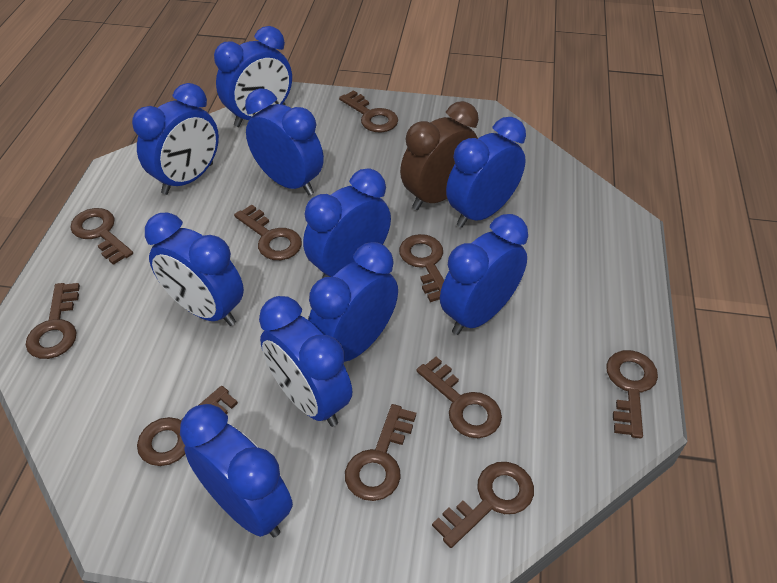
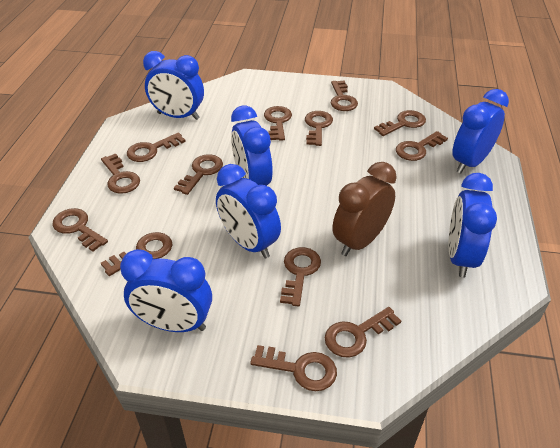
blue clock: 10 -> 6
brown key: 10 -> 13

